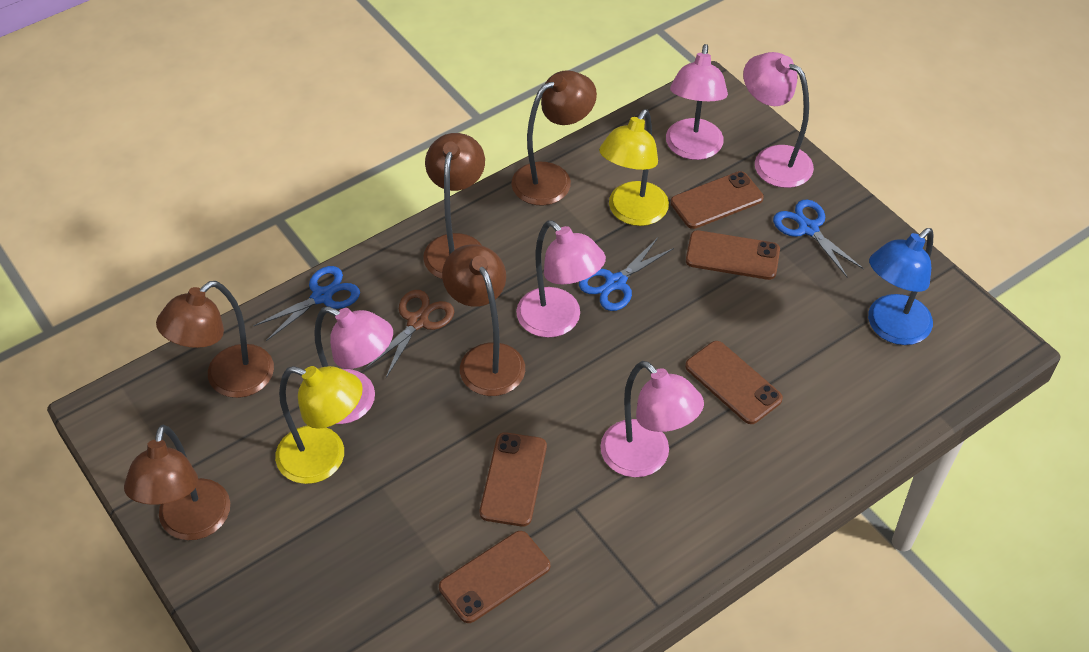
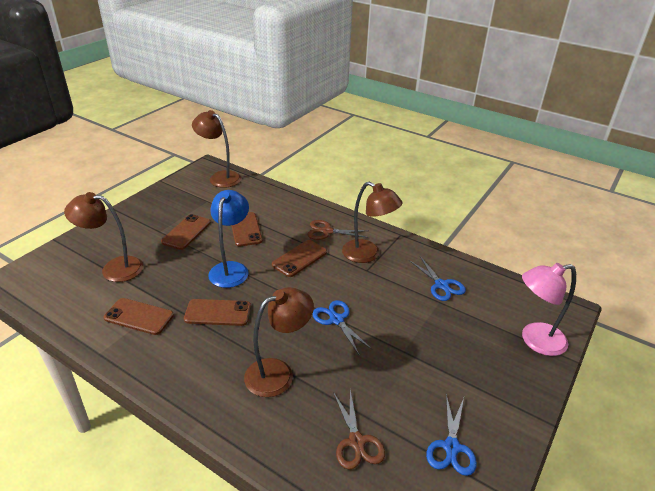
brown lamp: 5 -> 4
brown scissors: 1 -> 2
pink lamp: 5 -> 1
yellow lamp: 2 -> 0

